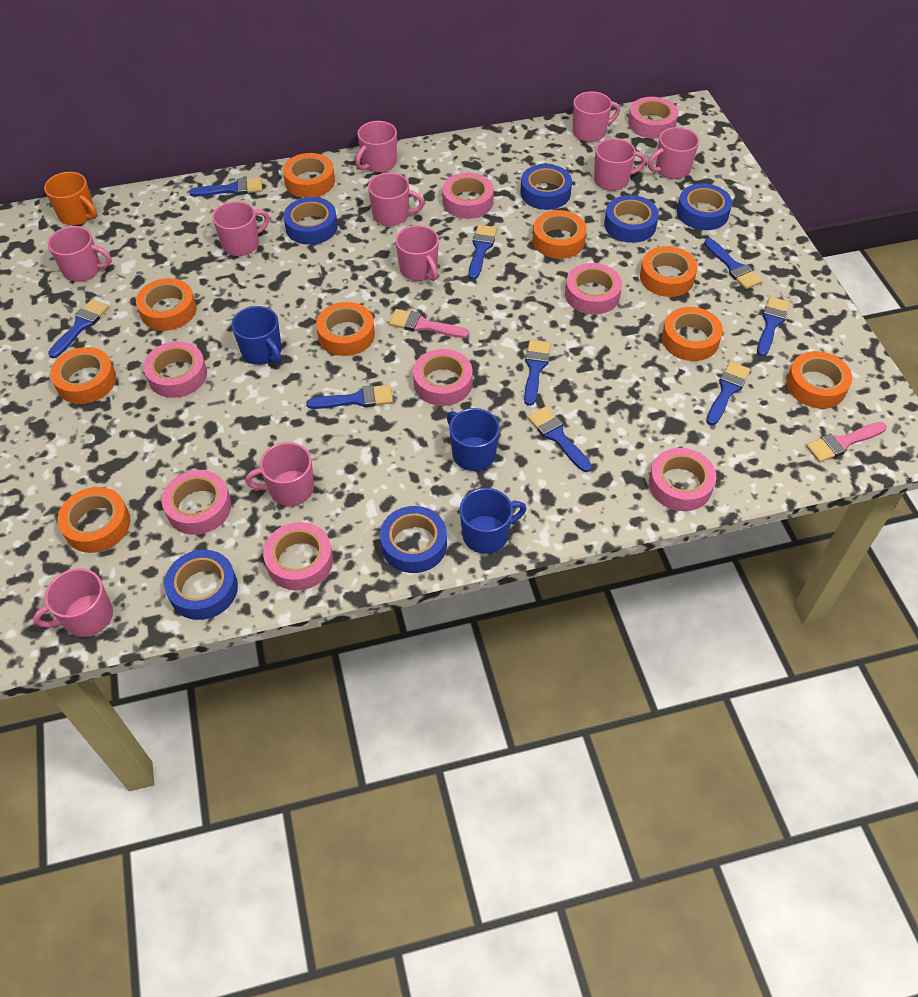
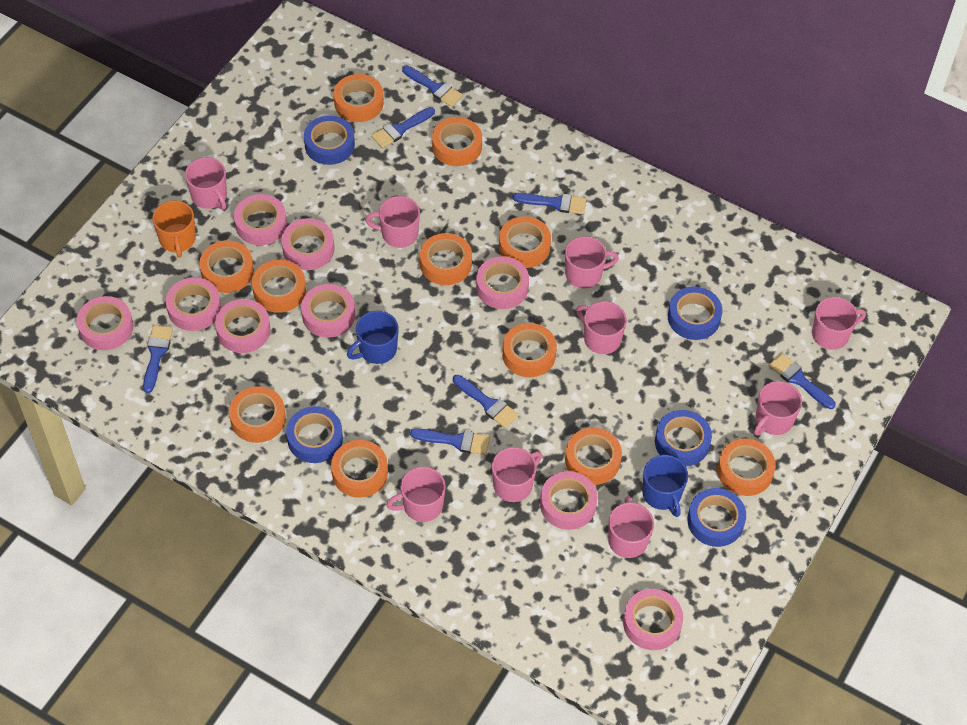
blue brush: 9 -> 7
blue mug: 3 -> 2
blue tape: 6 -> 5
orange tape: 9 -> 11
pink brush: 2 -> 0
pink mug: 10 -> 9
pink tape: 8 -> 9

